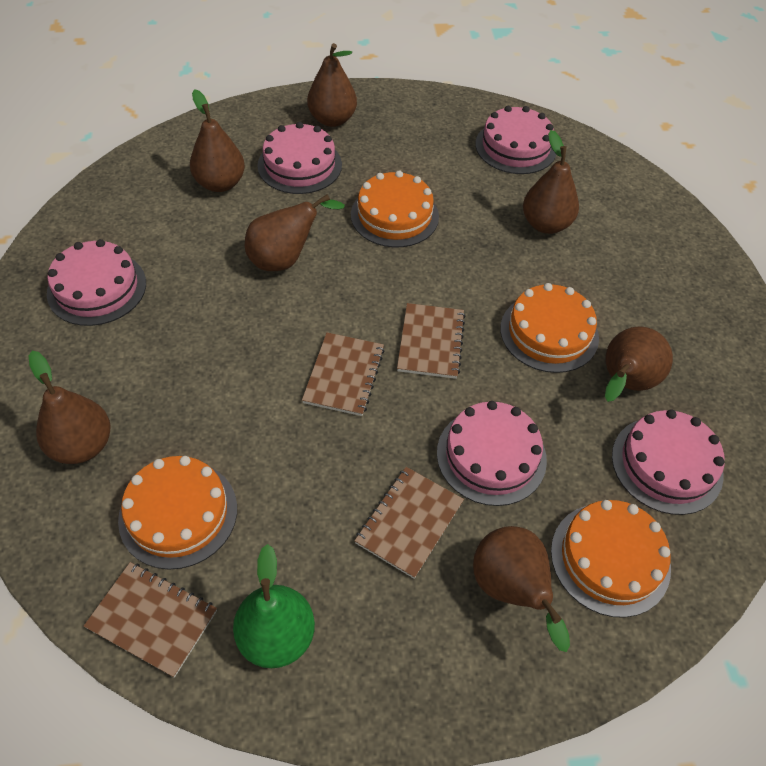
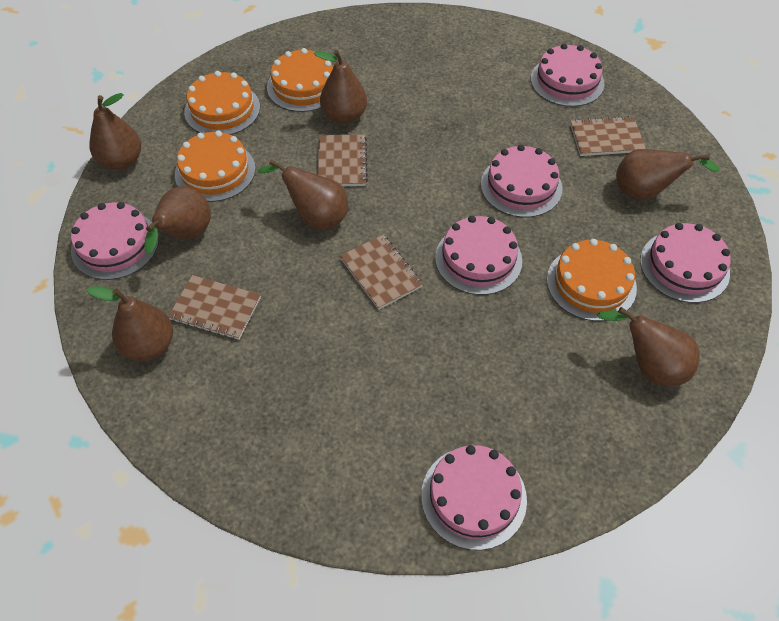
green pear: 1 -> 0
pink cake: 5 -> 6

